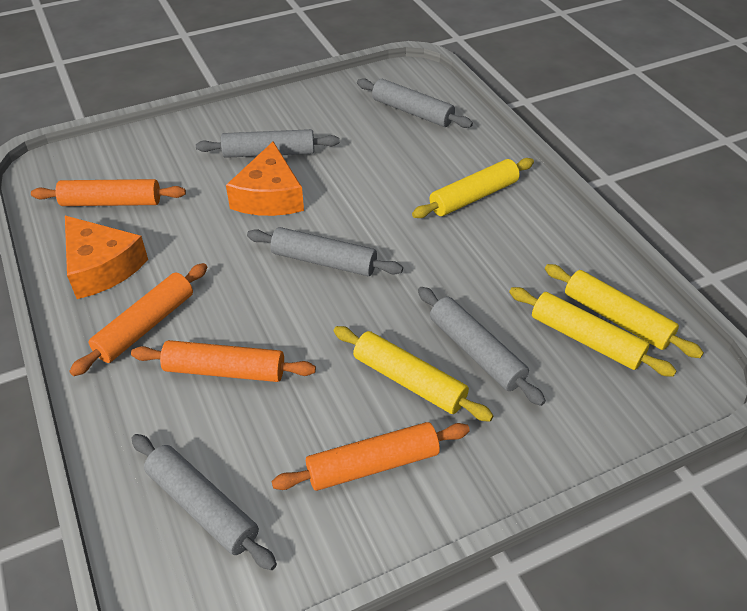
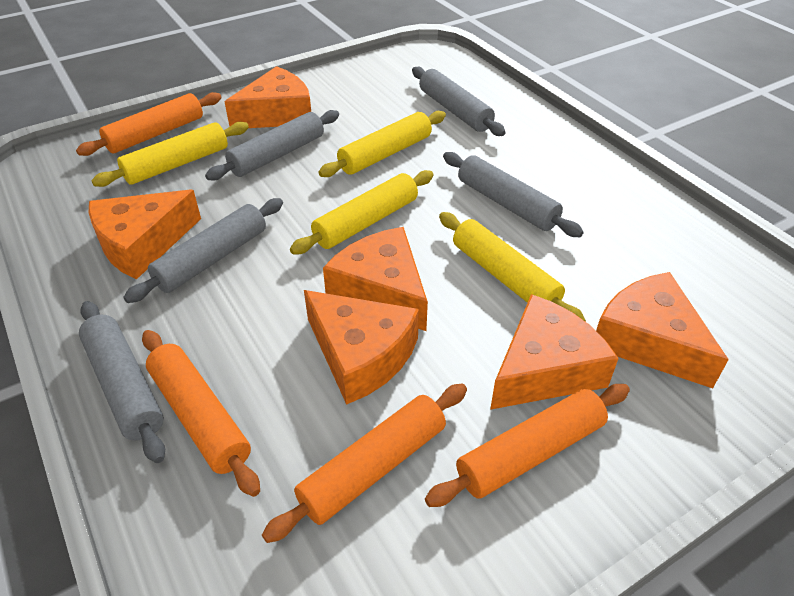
orange cheese: 2 -> 6

